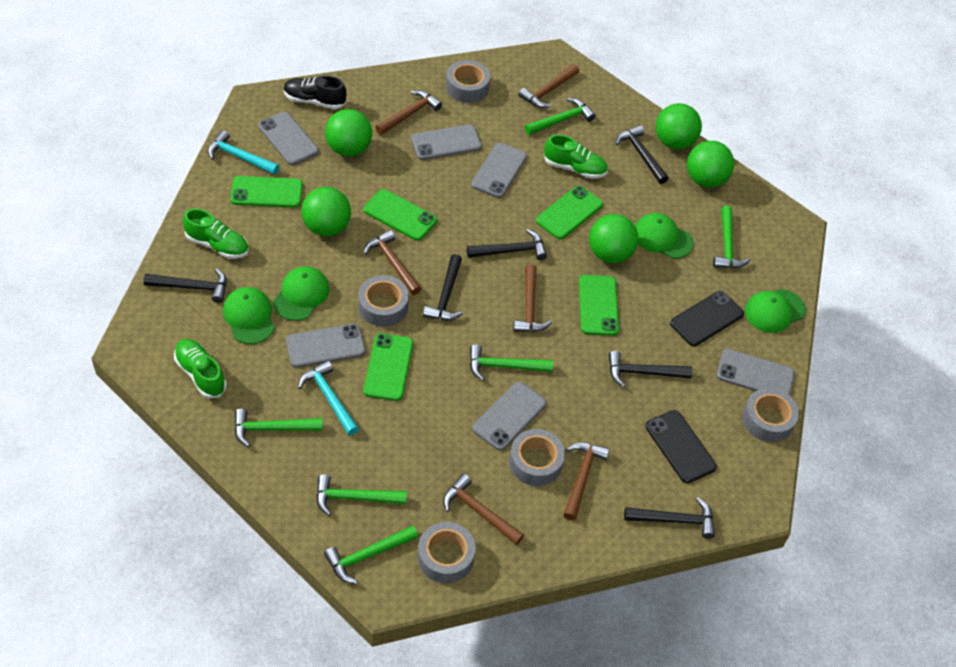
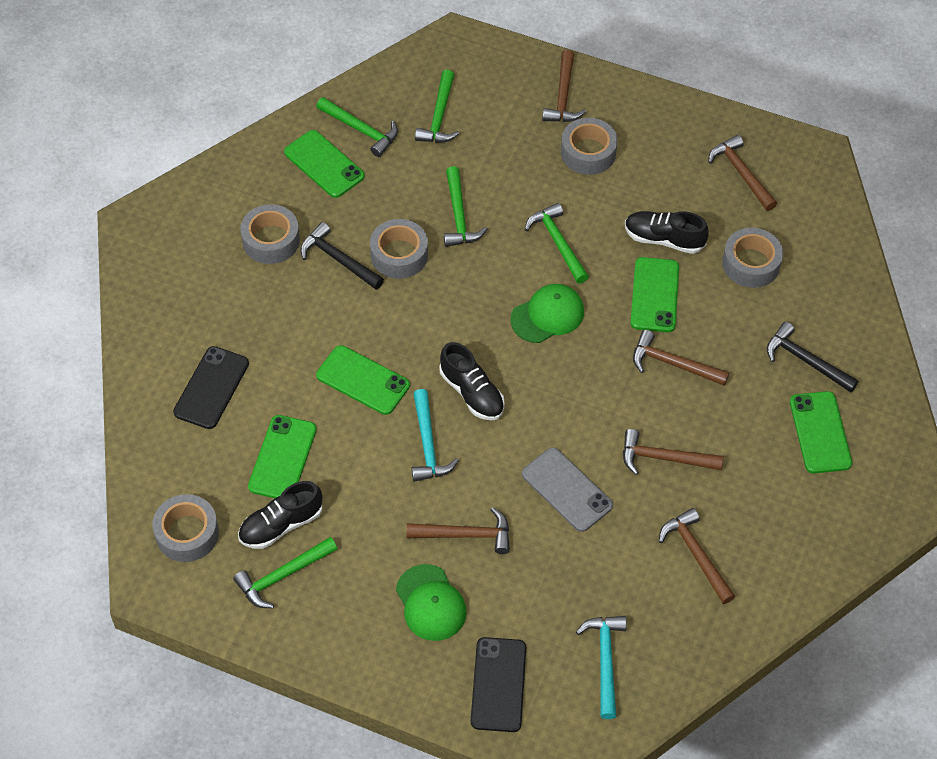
black hammer: 6 -> 2
black shoe: 1 -> 3
green ball: 5 -> 0
green cap: 4 -> 2
green hammer: 6 -> 5
green shoe: 3 -> 0
grey phone: 6 -> 1

